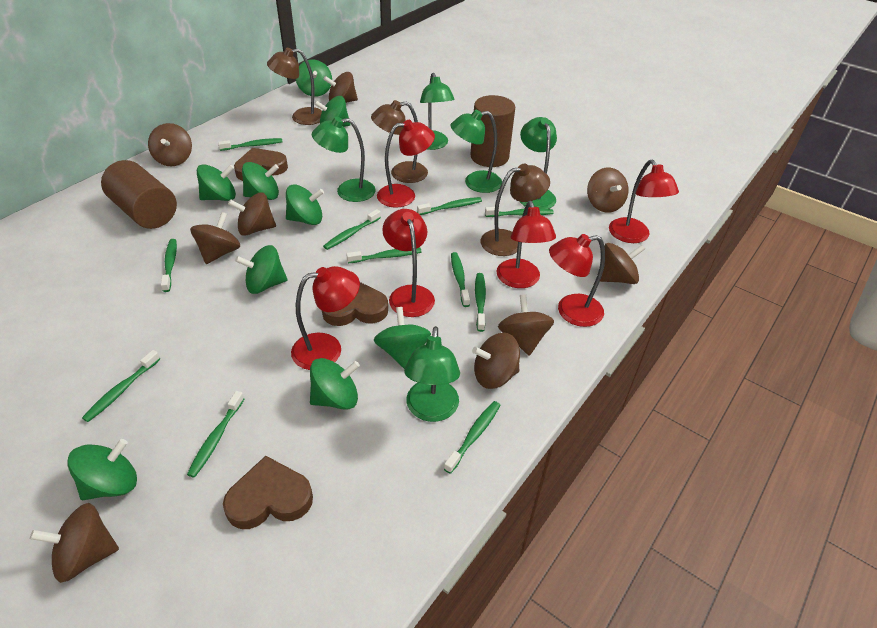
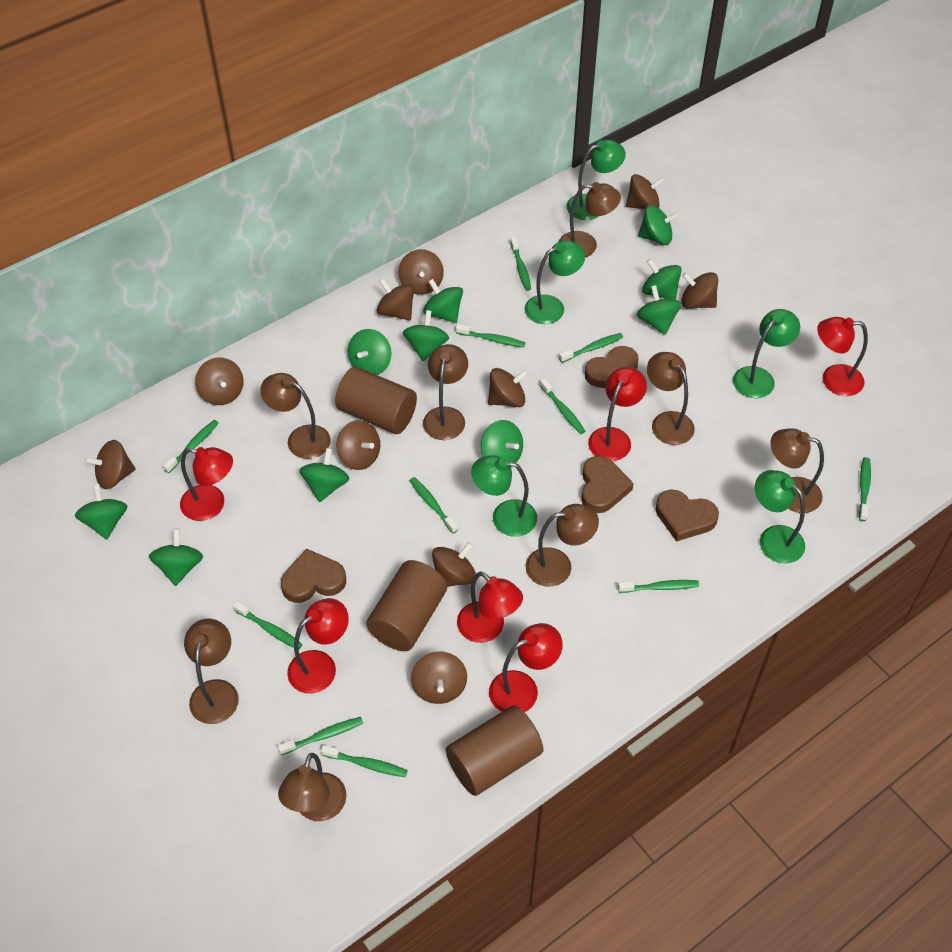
brown cylinder: 2 -> 3
brown heart: 3 -> 4
brown lamp: 3 -> 8
brown spinning top: 9 -> 10
green spinning top: 9 -> 10

